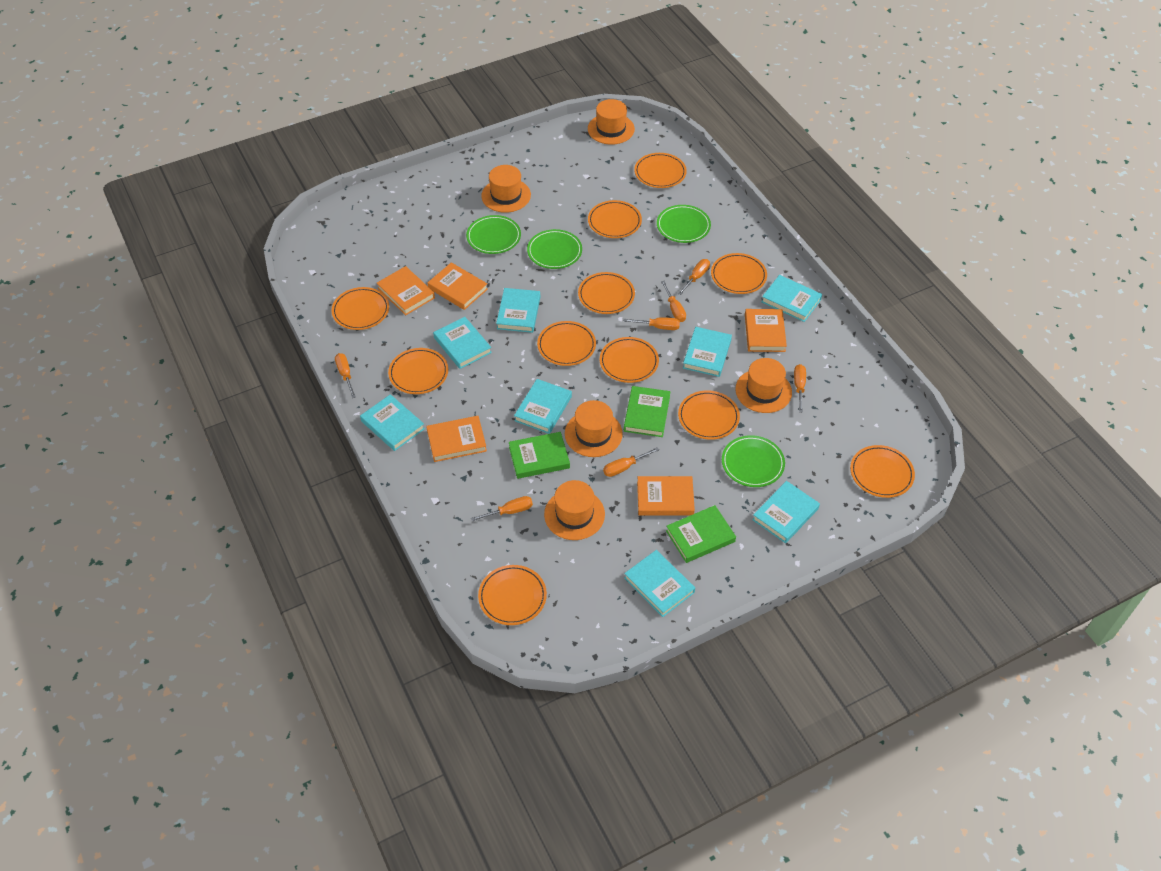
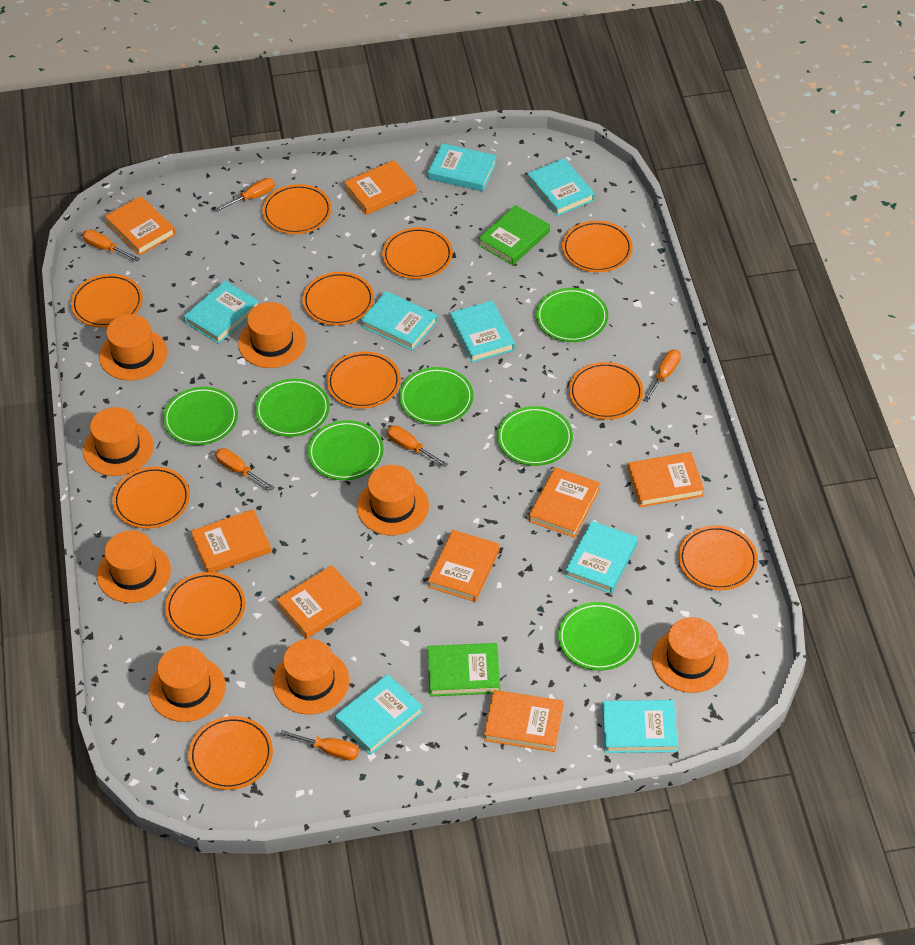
green book: 3 -> 2
green plate: 4 -> 7
orange book: 5 -> 8
orange hat: 5 -> 8
orange screwdriver: 7 -> 6

